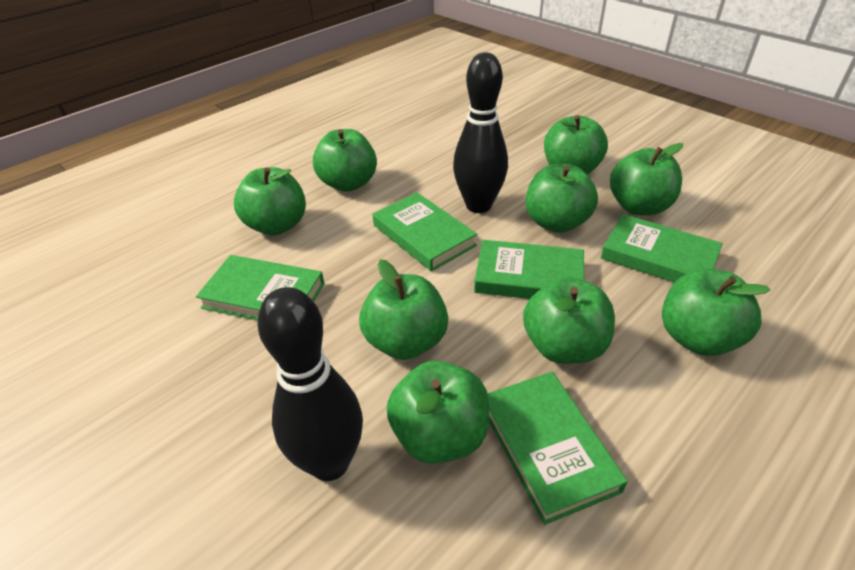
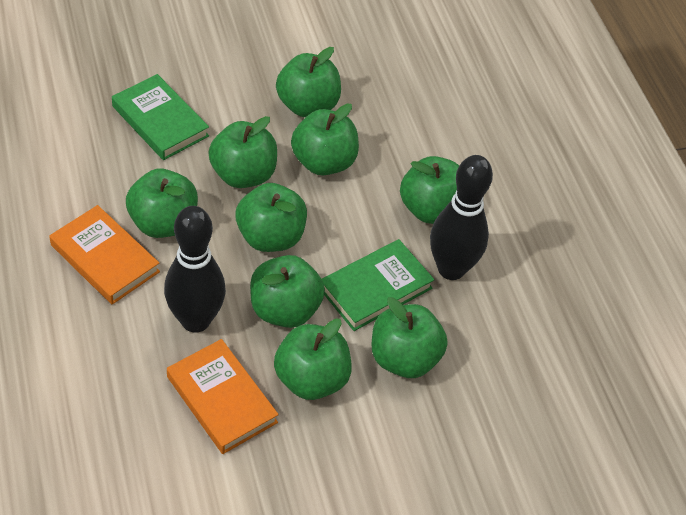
green book: 5 -> 2
orange book: 0 -> 2

